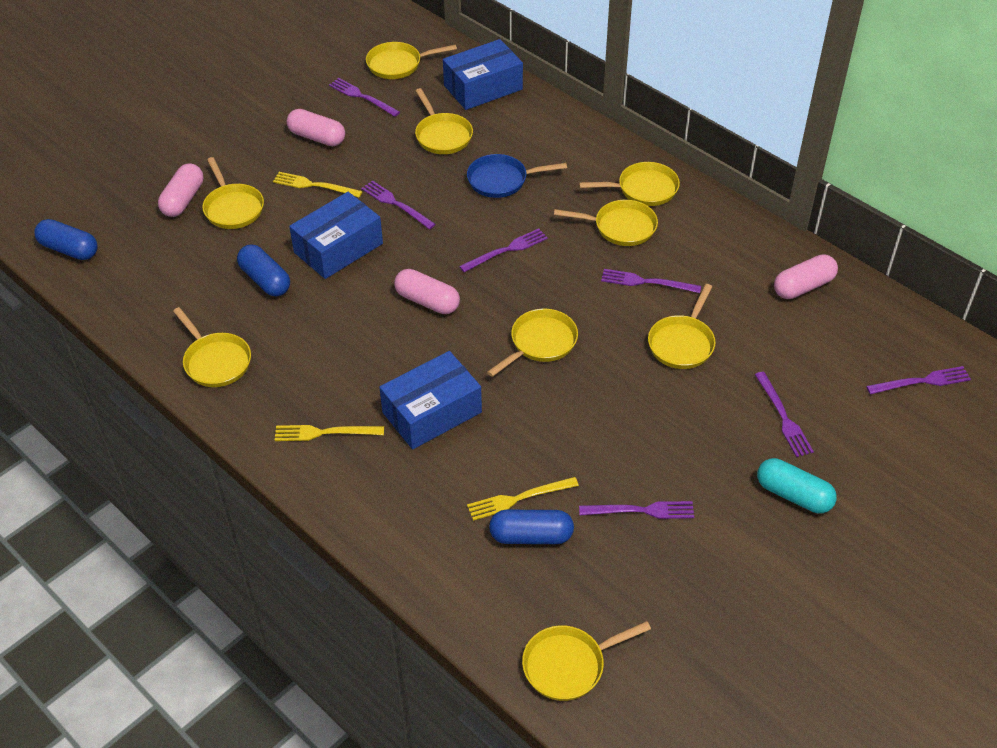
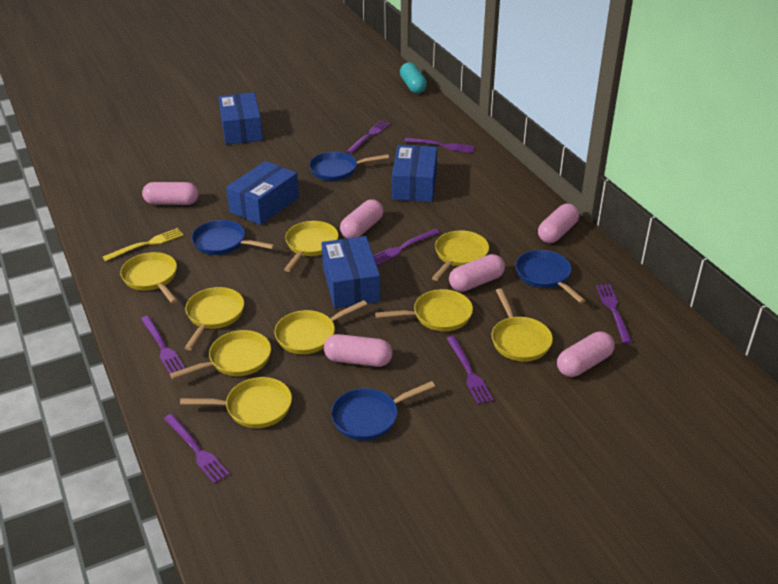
blue box: 3 -> 4
blue capsule: 3 -> 0
blue pan: 1 -> 4
pink capsule: 4 -> 6
yellow fork: 3 -> 1

